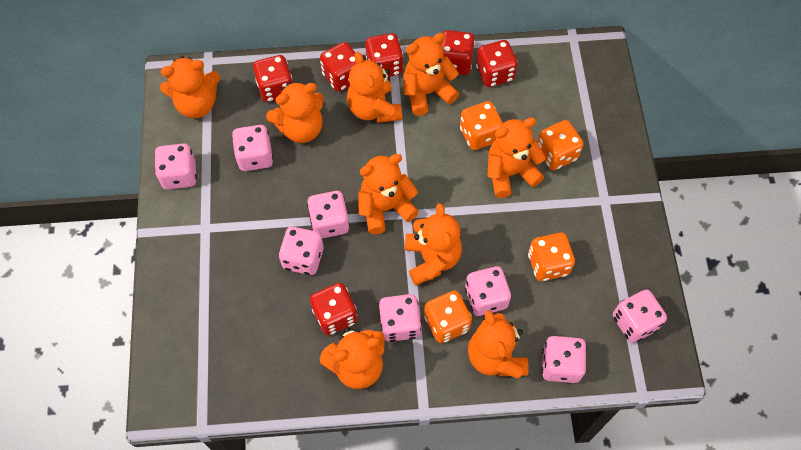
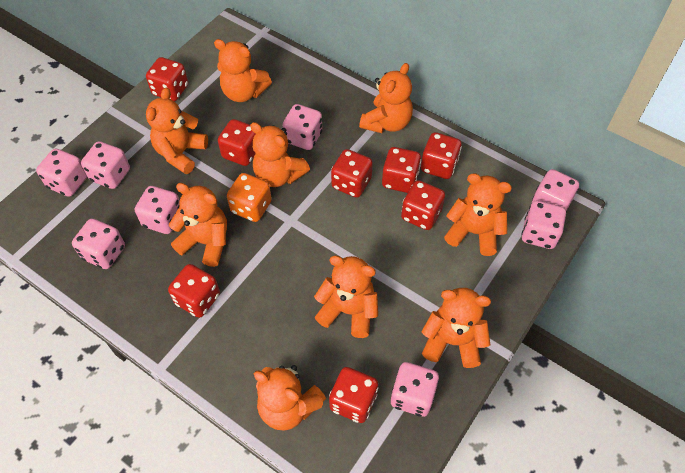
orange dice: 4 -> 1
red dice: 6 -> 8

